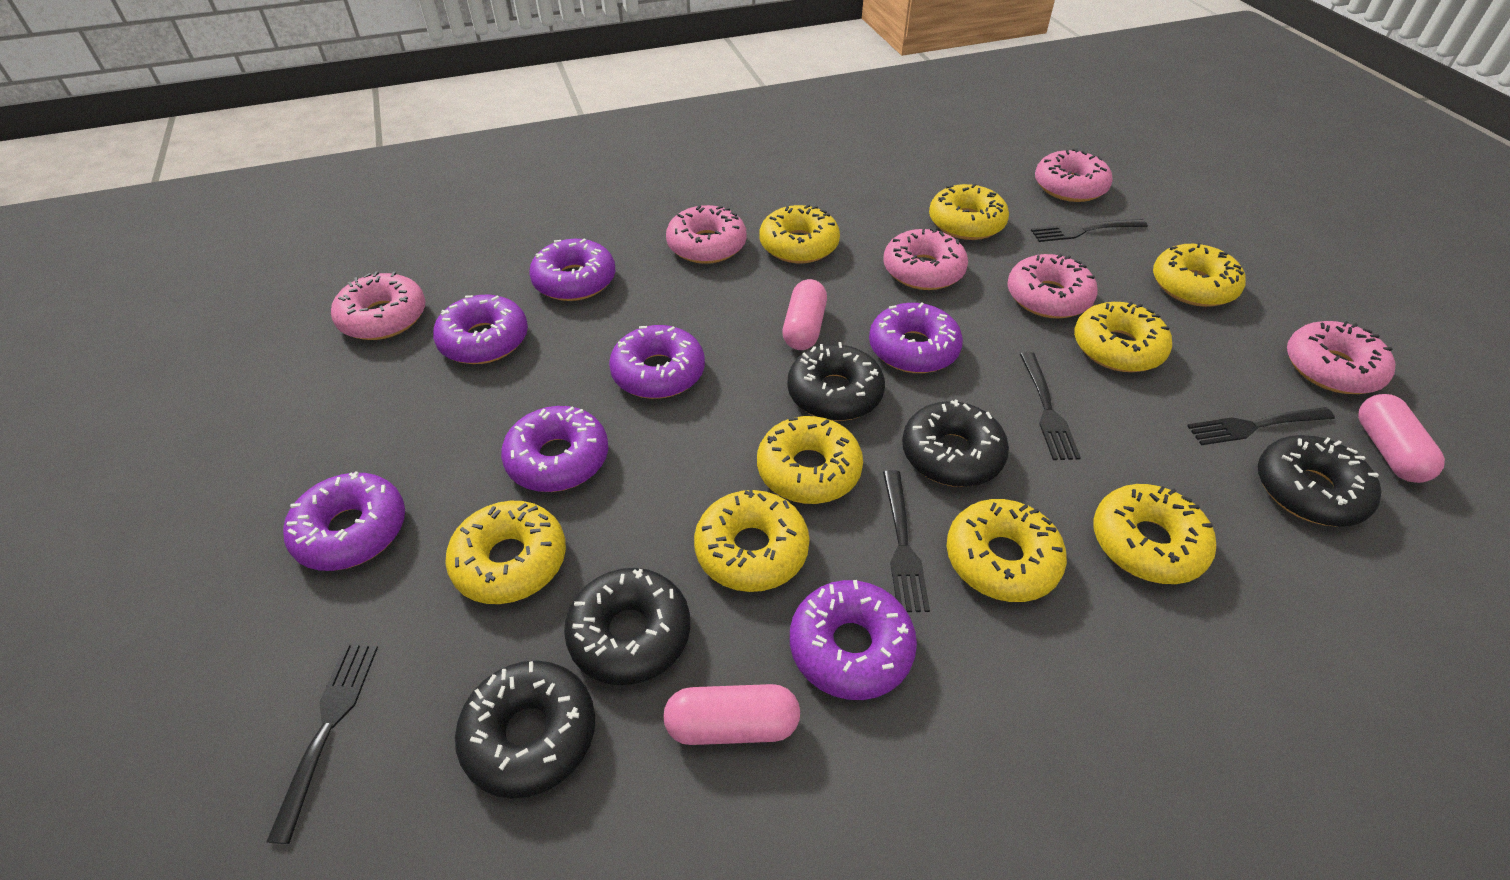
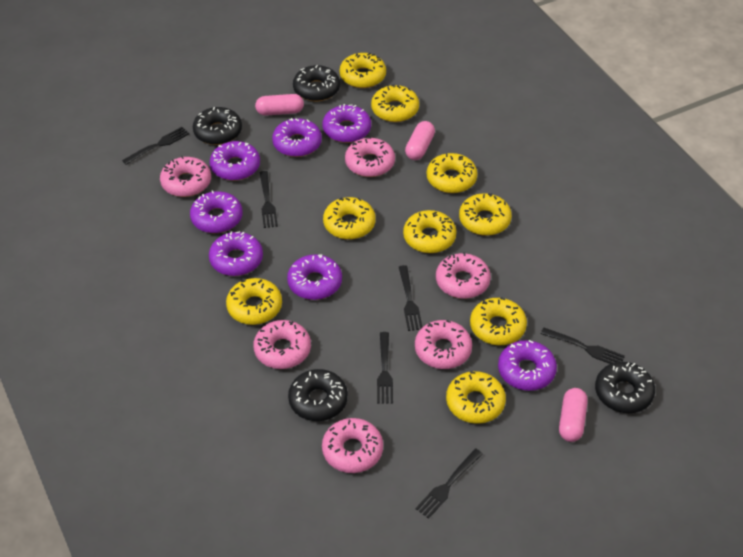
black donut: 5 -> 4
black fork: 5 -> 6

